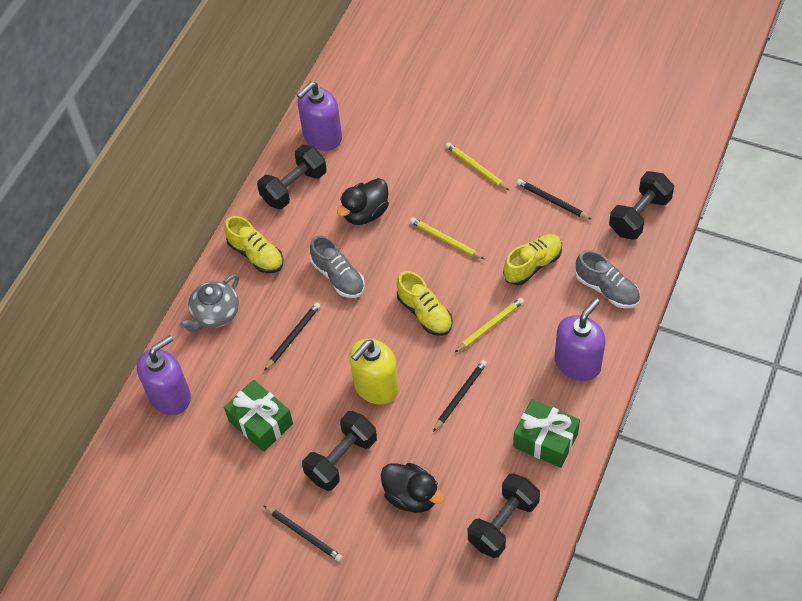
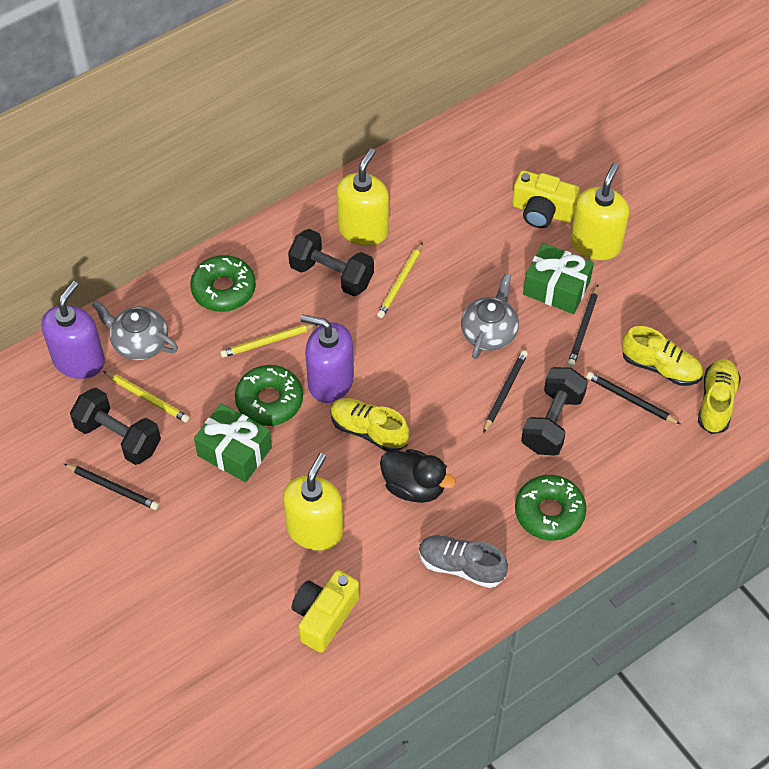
black duck: 2 -> 1
black dumbbell: 4 -> 3
green donut: 0 -> 3
grey shoe: 2 -> 1
grey teapot: 1 -> 2
purple soap dispenser: 3 -> 2
yellow camera: 0 -> 2
yellow soap dispenser: 1 -> 3

